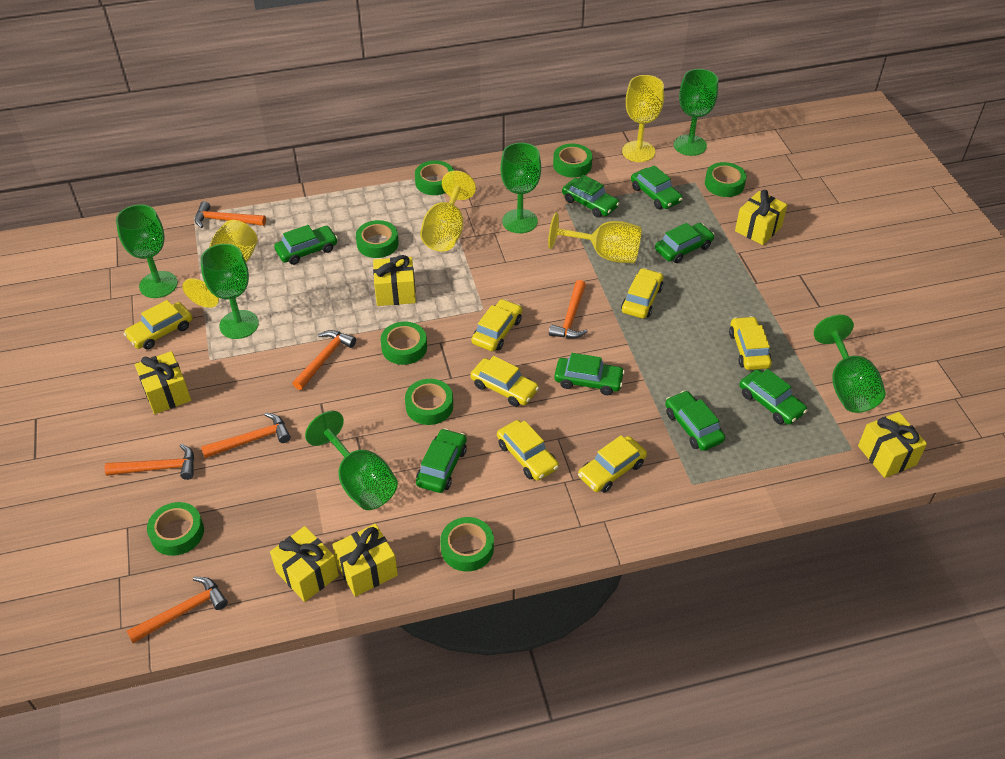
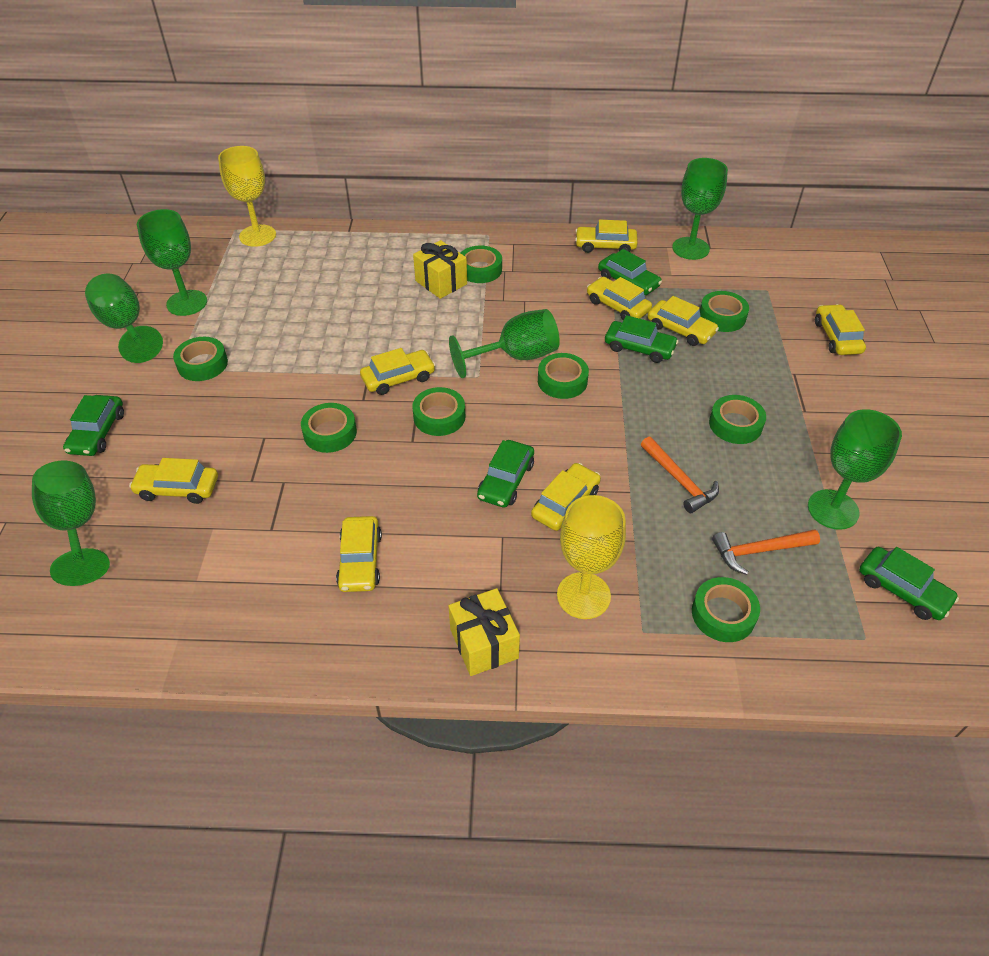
green car: 8 -> 5
orange hammer: 6 -> 2
yellow car: 7 -> 8
yellow gift: 6 -> 2
yellow goblet: 4 -> 2

